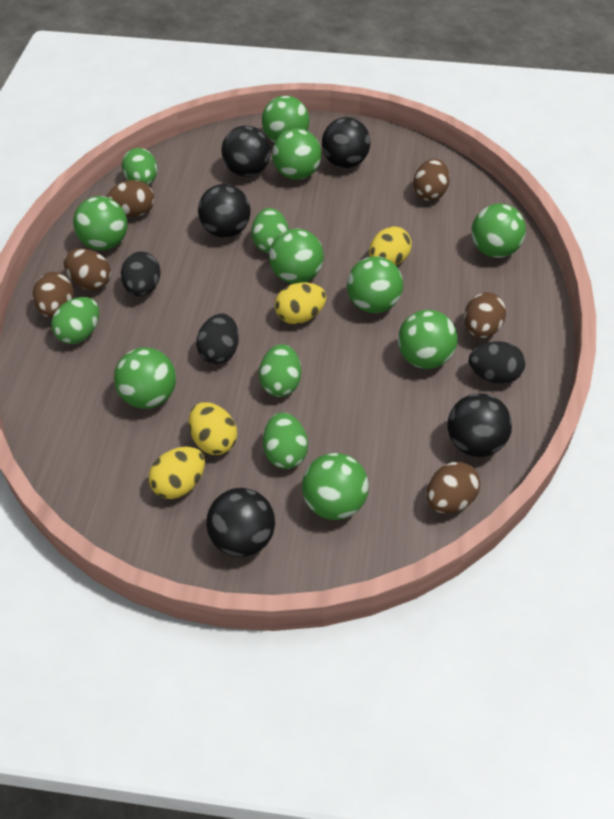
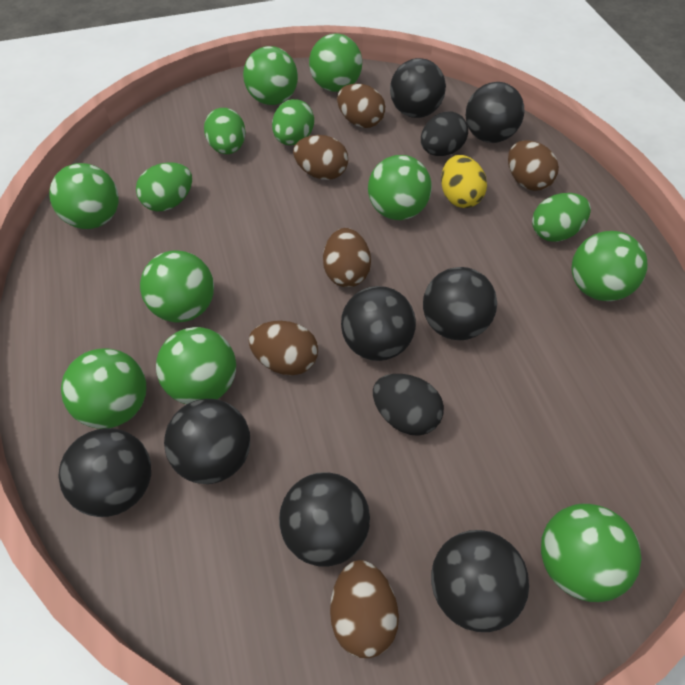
black ball: 5 -> 8
black egg: 3 -> 2
green egg: 5 -> 4
yellow egg: 4 -> 1

